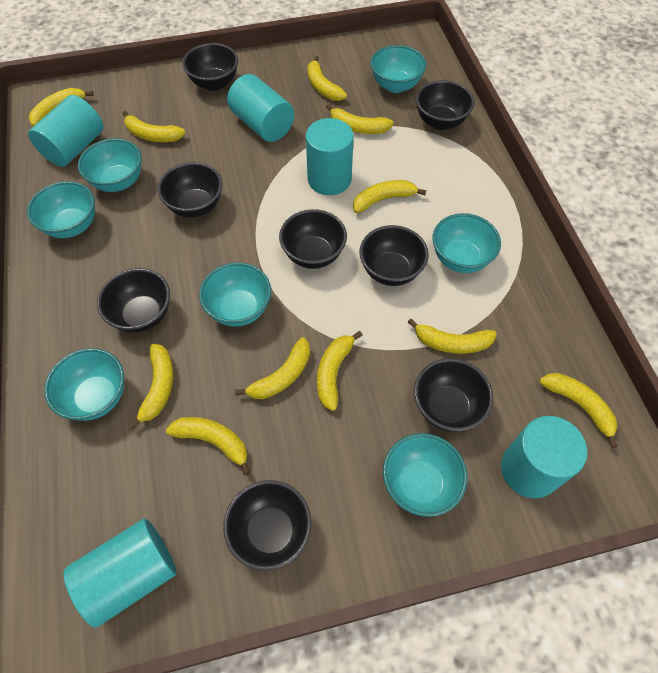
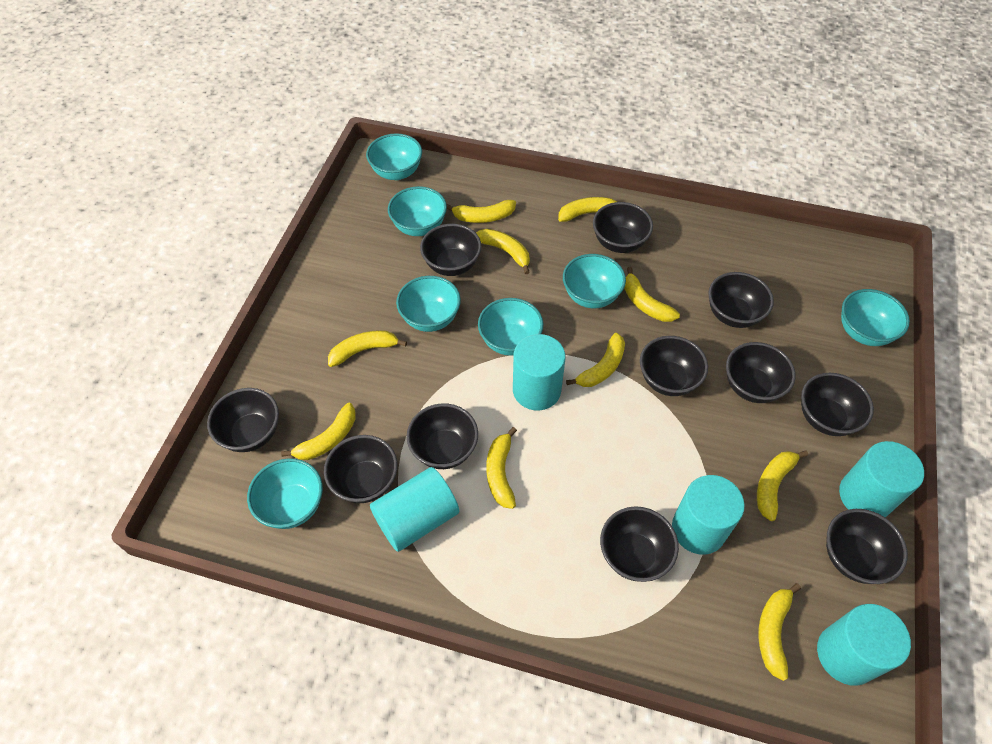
black bowl: 8 -> 11
yellow banana: 11 -> 10

